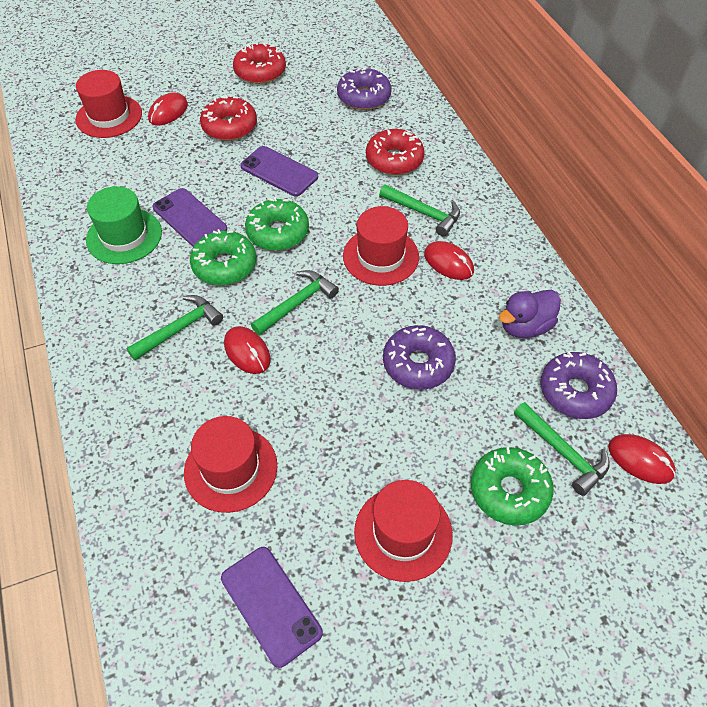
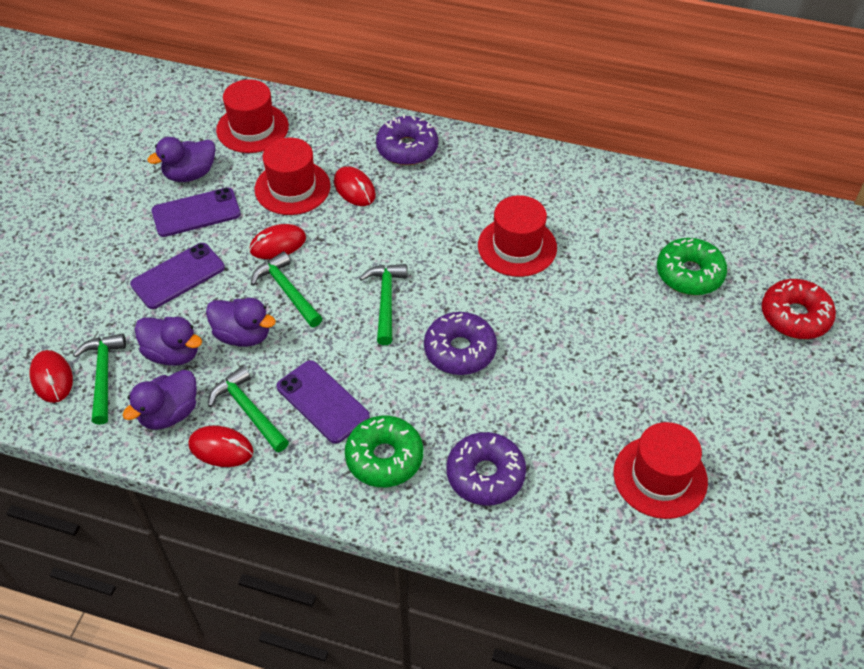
green donut: 3 -> 2
green hat: 1 -> 0
purple duck: 1 -> 4
red donut: 3 -> 1

